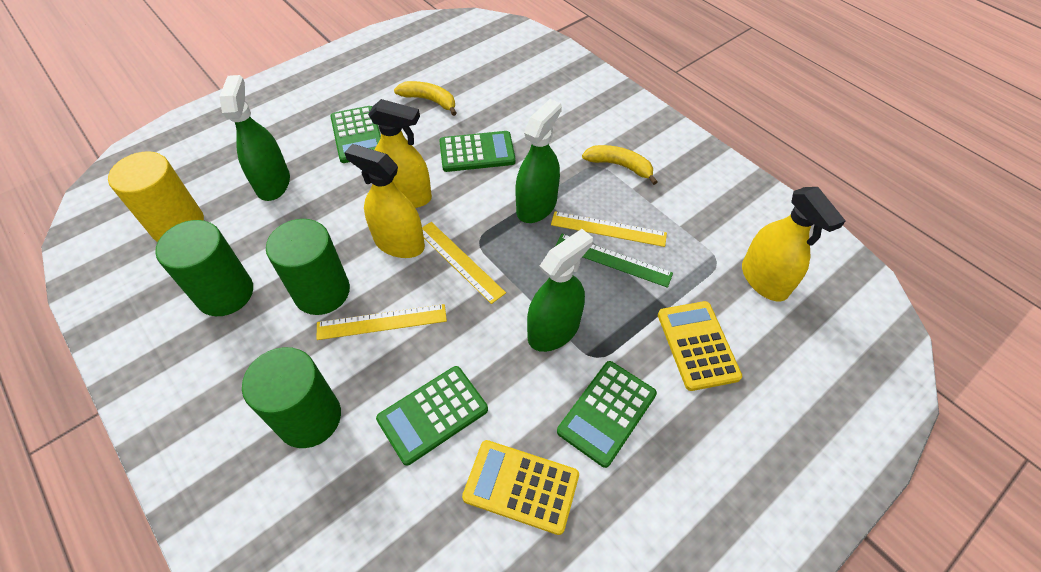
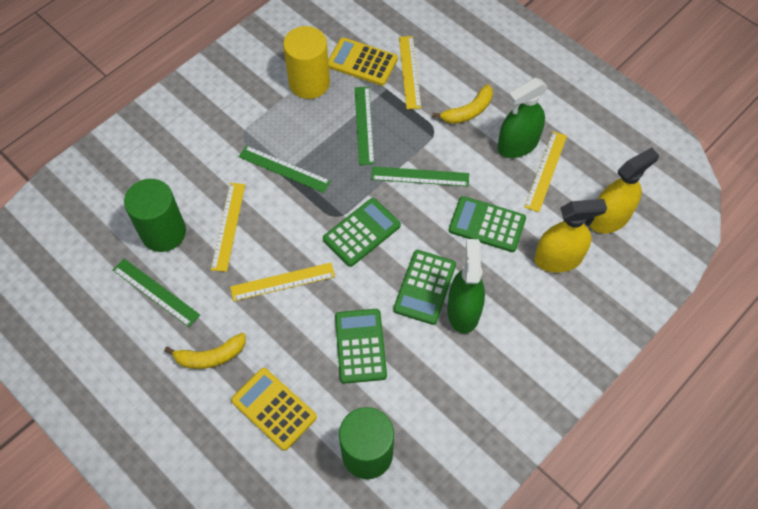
green cylinder: 3 -> 2
green ruler: 1 -> 4
green spray bottle: 3 -> 2
yellow ruler: 3 -> 4
yellow spray bottle: 3 -> 2

